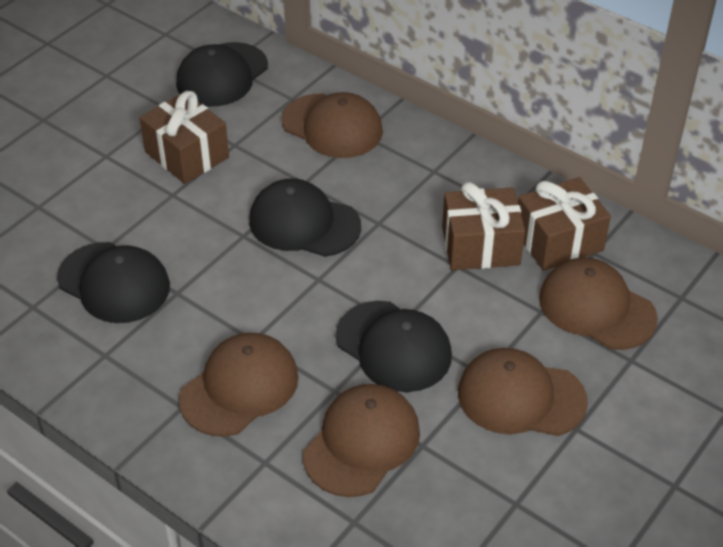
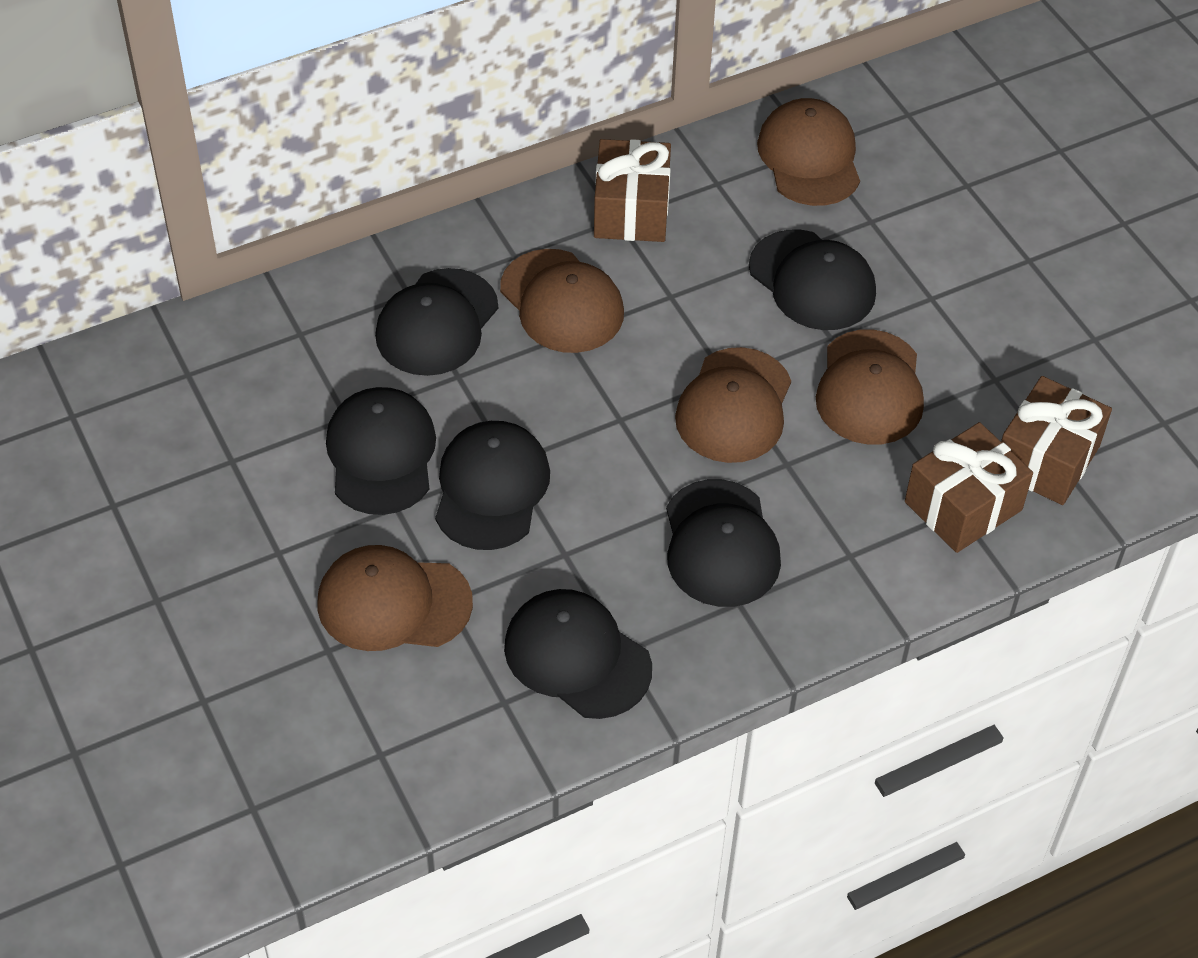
black cap: 4 -> 6

